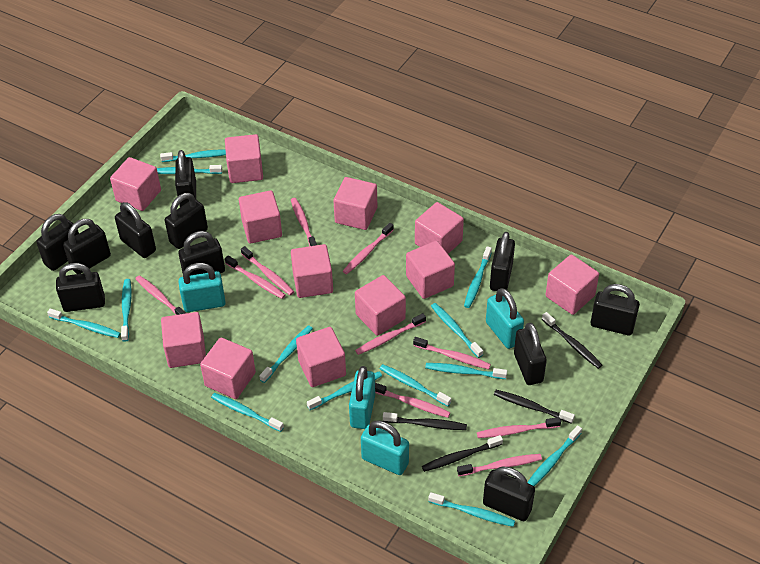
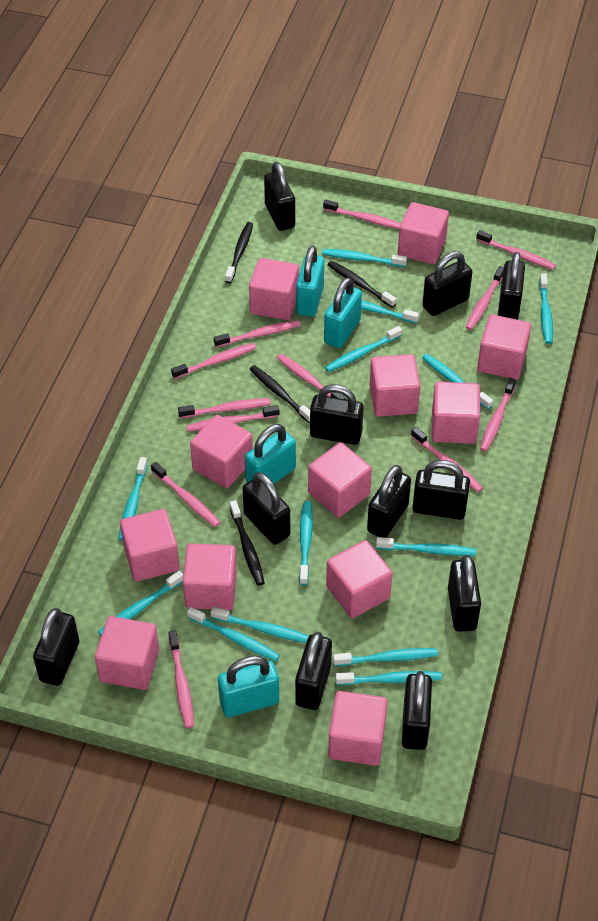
pink toothbrush: 10 -> 12

